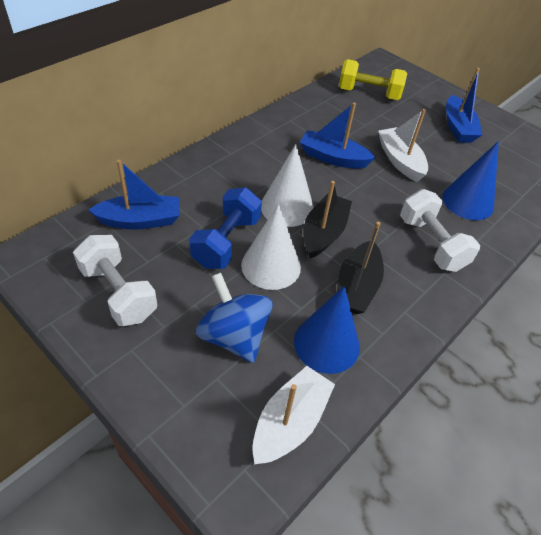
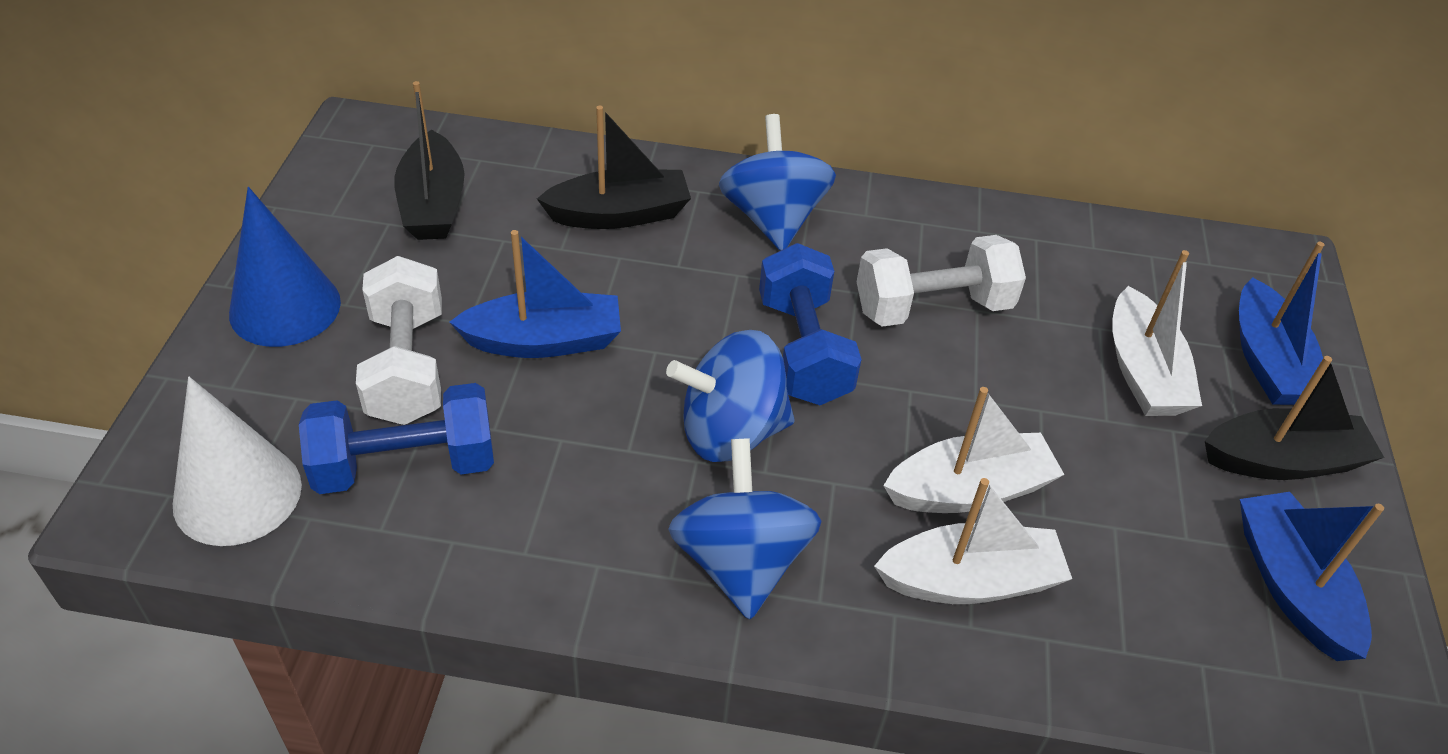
black boat: 2 -> 3
blue cone: 2 -> 1
blue dumbbell: 1 -> 2
blue spinning top: 1 -> 3
white boat: 2 -> 3
white cone: 2 -> 1
yellow dumbbell: 1 -> 0

